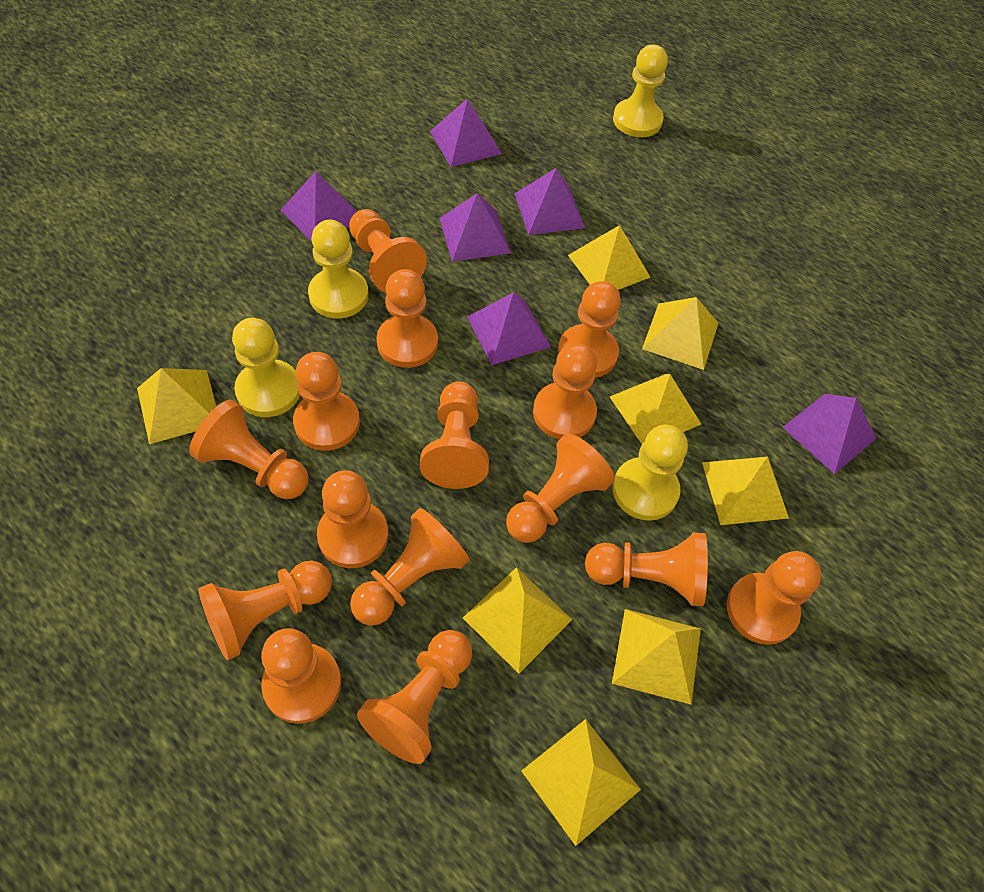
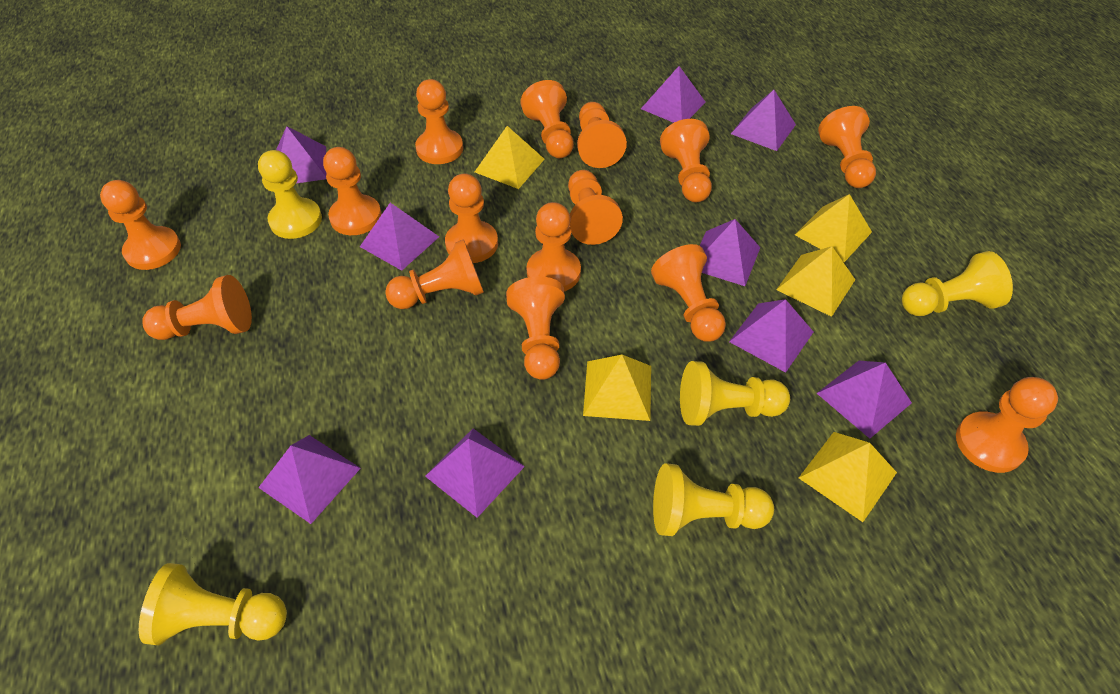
purple pyramid: 6 -> 9
yellow pawn: 4 -> 5
yellow pyramid: 8 -> 5

